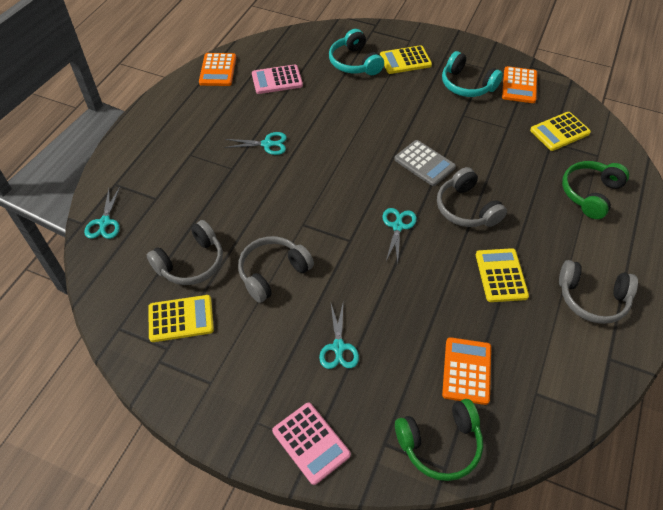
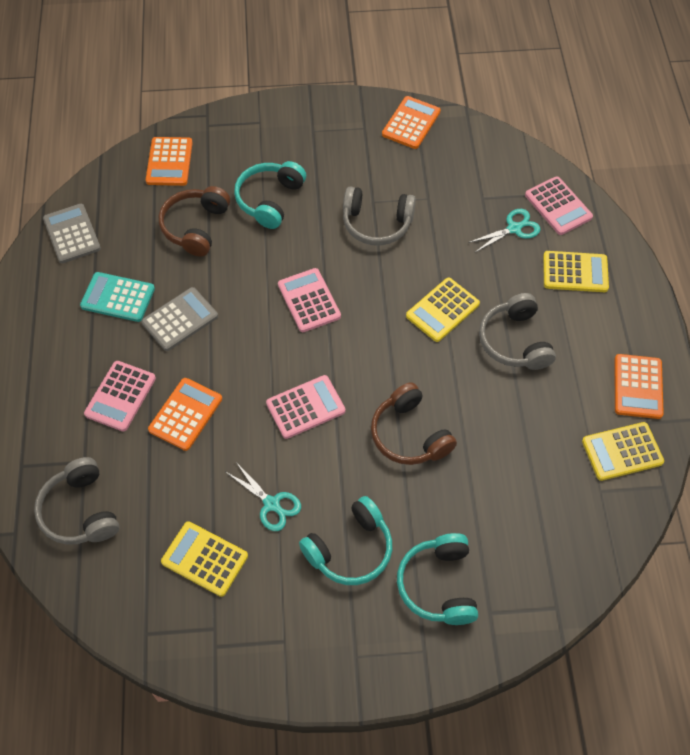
brown headphones: 0 -> 2
green headphones: 2 -> 0
grey calculator: 1 -> 2
grey headphones: 4 -> 3
orange calculator: 3 -> 4
pink calculator: 2 -> 4
turquoise calculator: 0 -> 1
turquoise headphones: 2 -> 3
turquoise scissors: 4 -> 2

